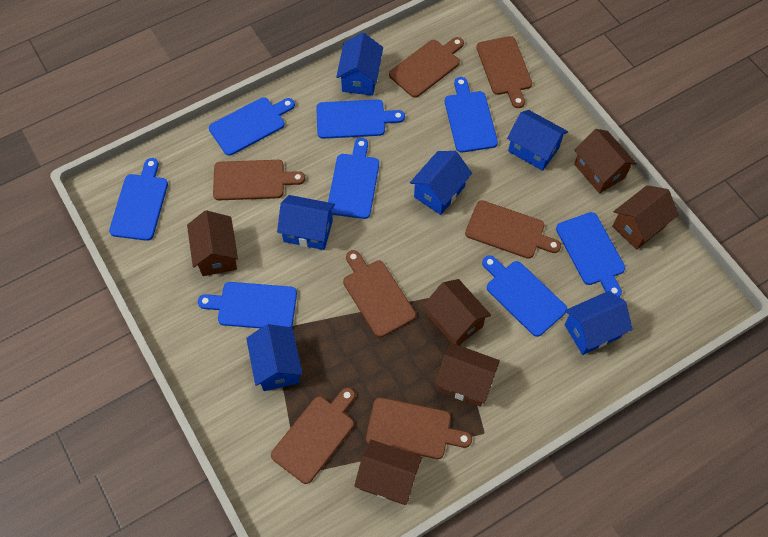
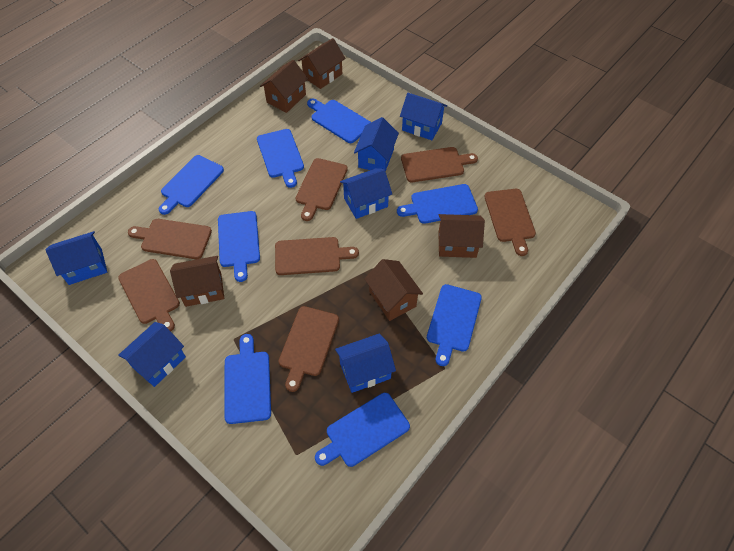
brown house: 6 -> 5

